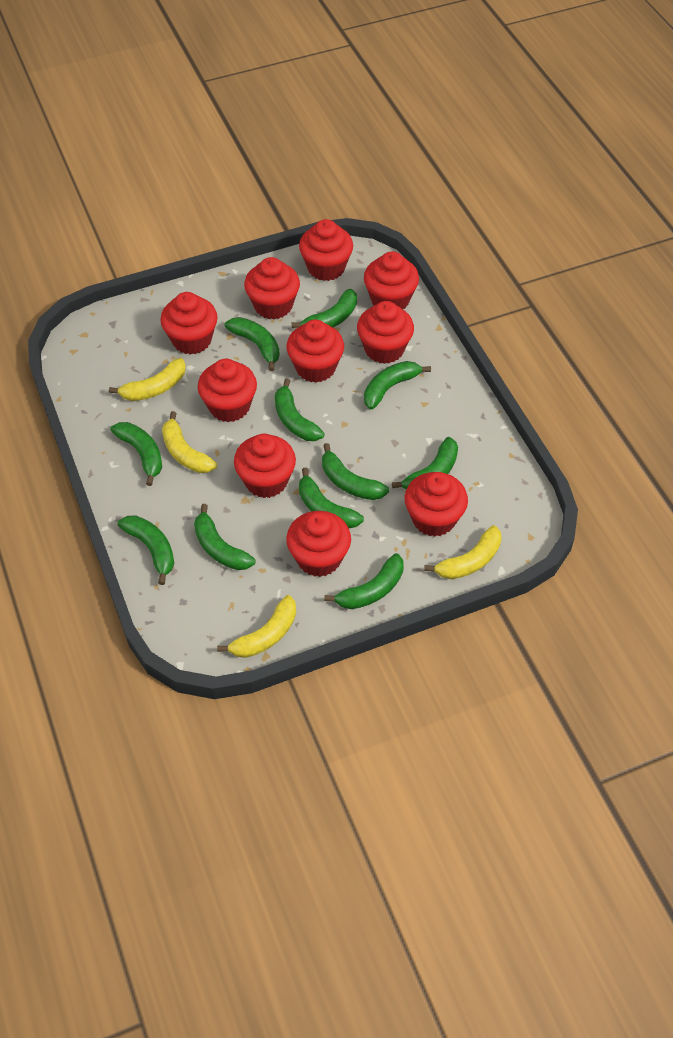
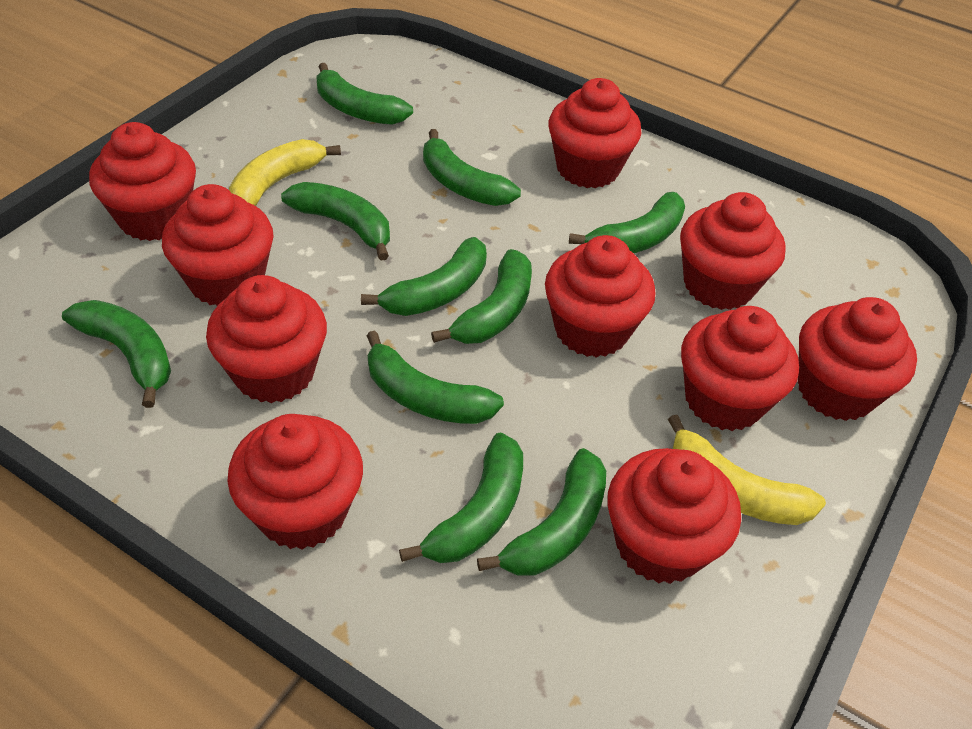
green banana: 11 -> 10
yellow banana: 4 -> 2

